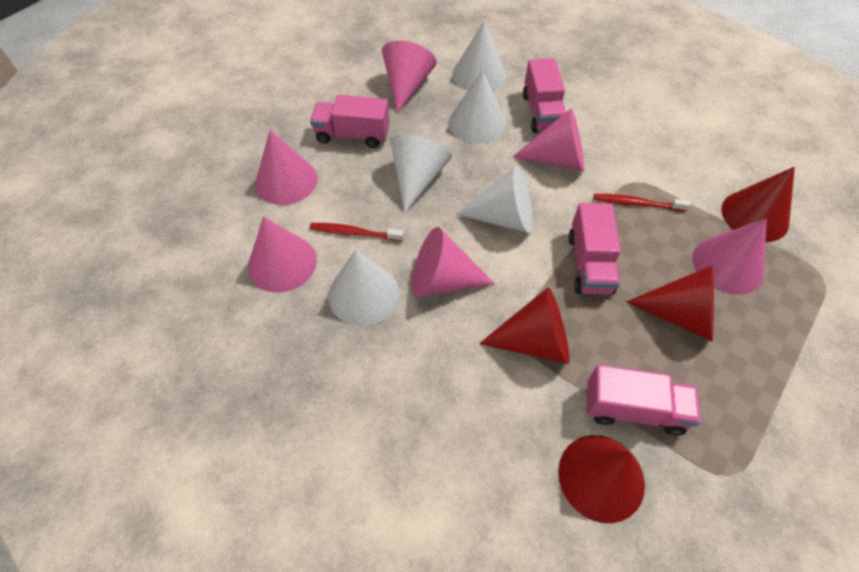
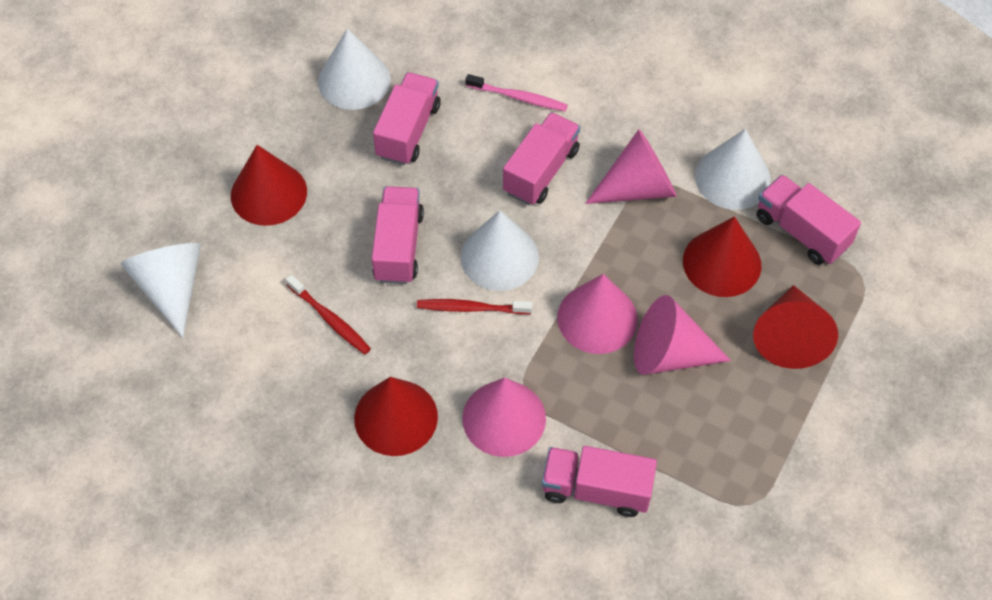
pink cone: 6 -> 4
pink toothbrush: 0 -> 1
pink truck: 4 -> 5
white cone: 5 -> 4

